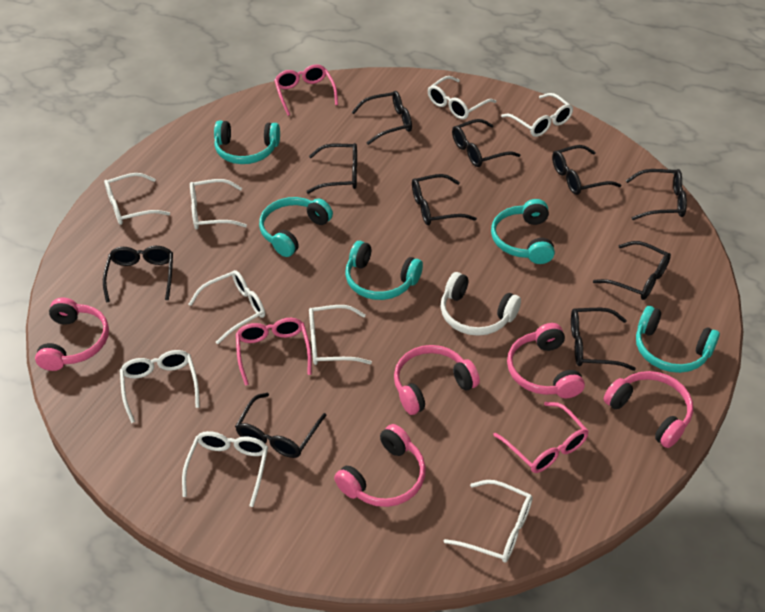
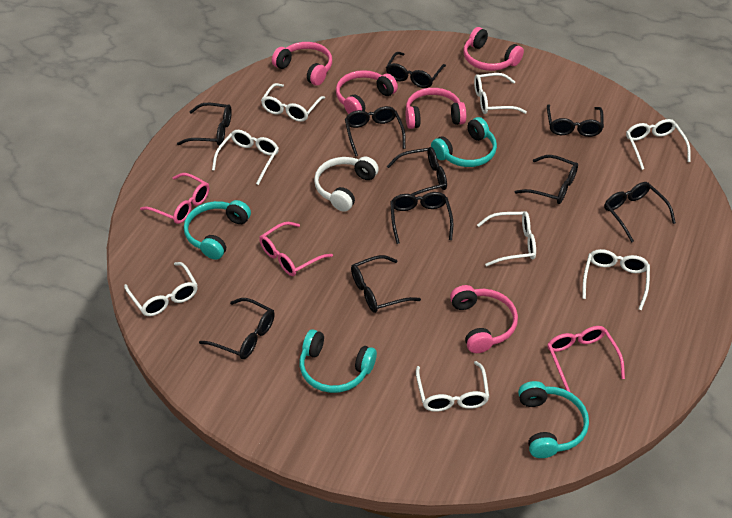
turquoise headphones: 5 -> 4
white glasses: 9 -> 8

